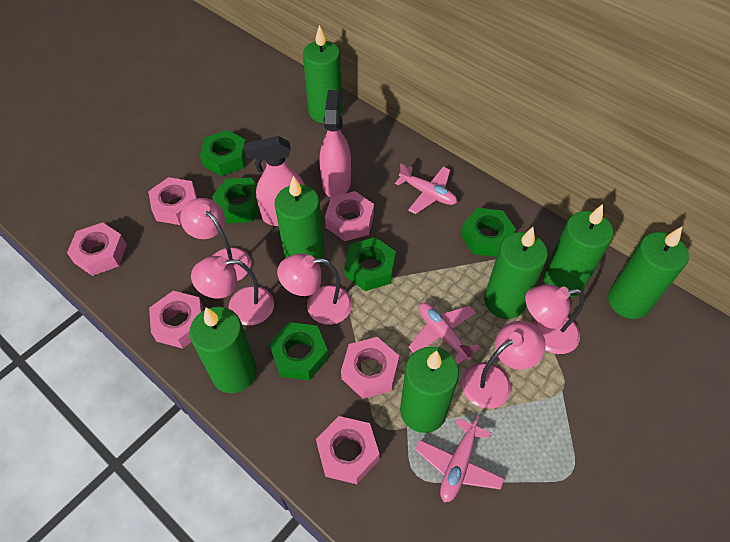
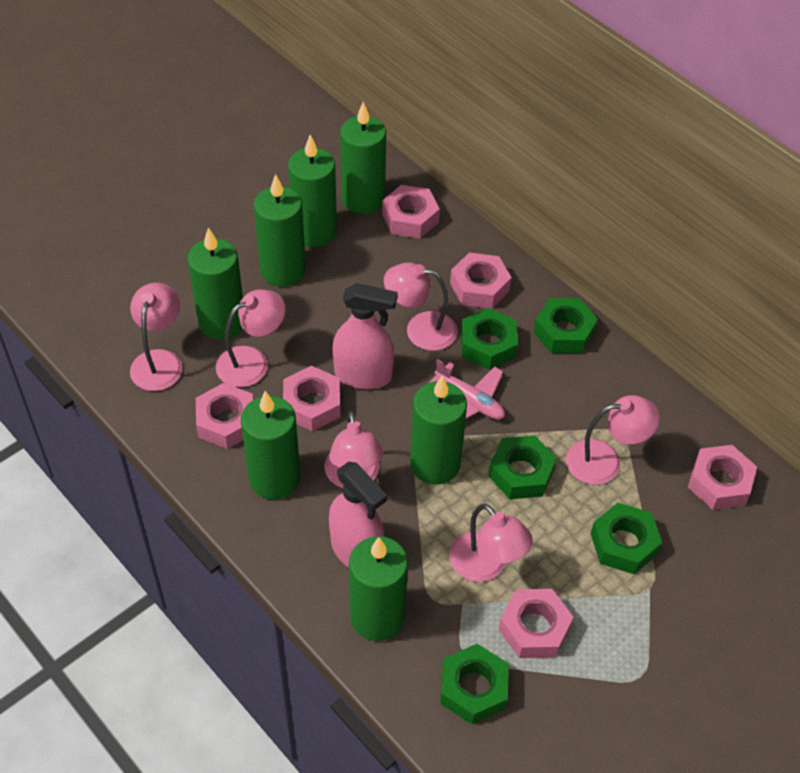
pink lamp: 5 -> 6
pink plane: 3 -> 1

